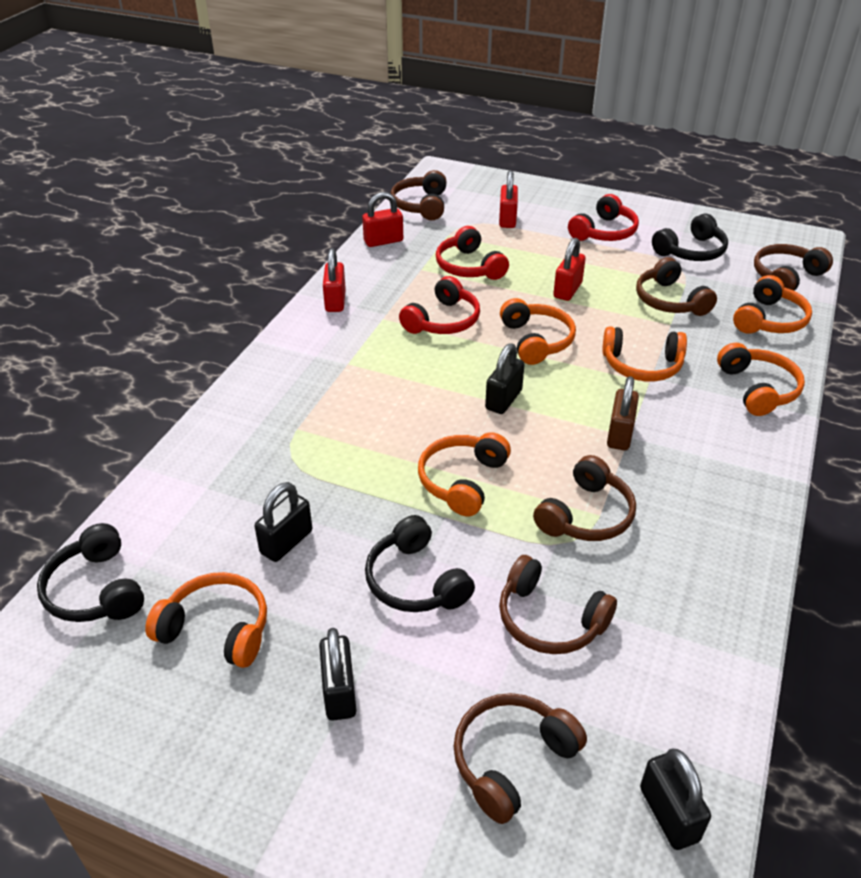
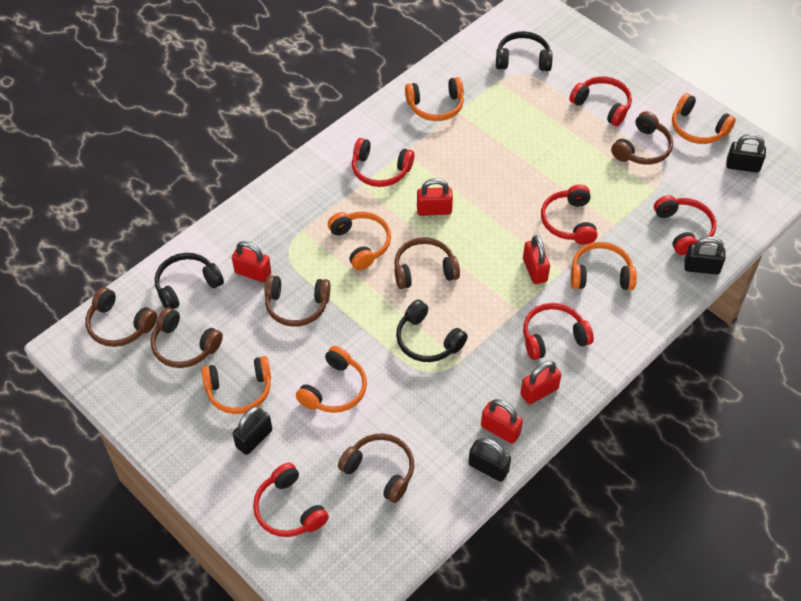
brown padlock: 1 -> 0
red headphones: 3 -> 6
red padlock: 4 -> 5

